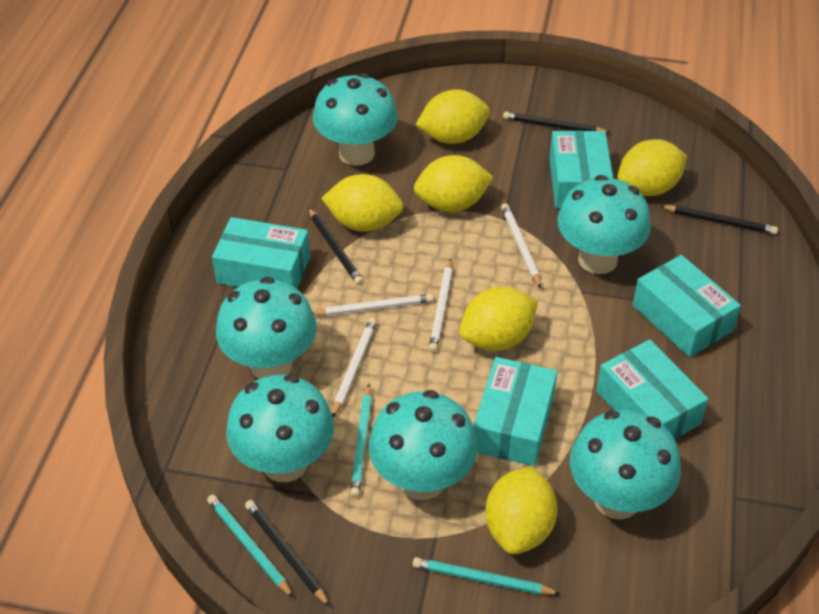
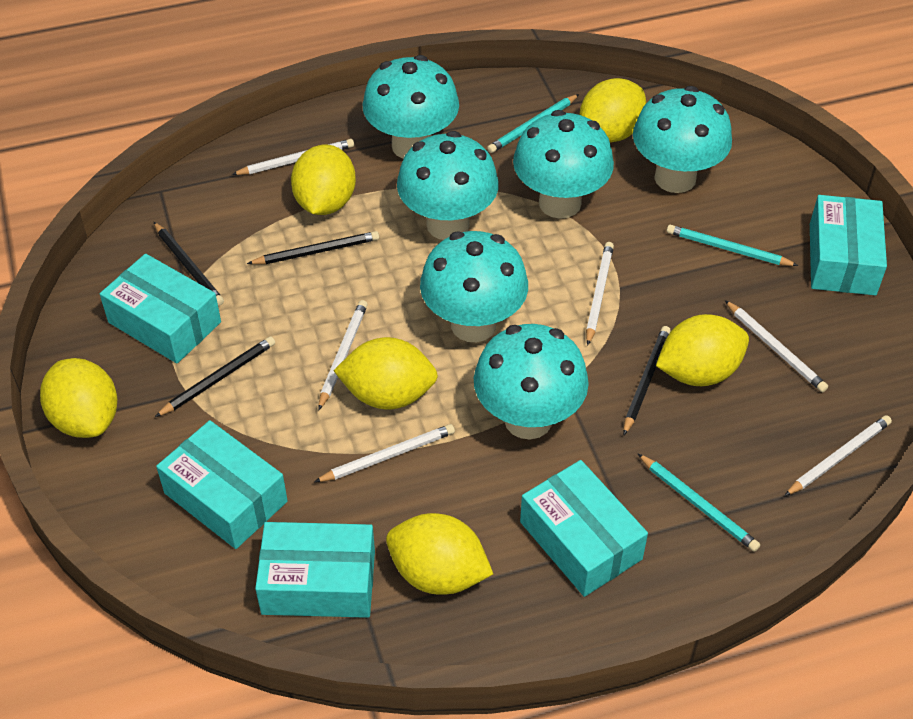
white pencil: 4 -> 6

